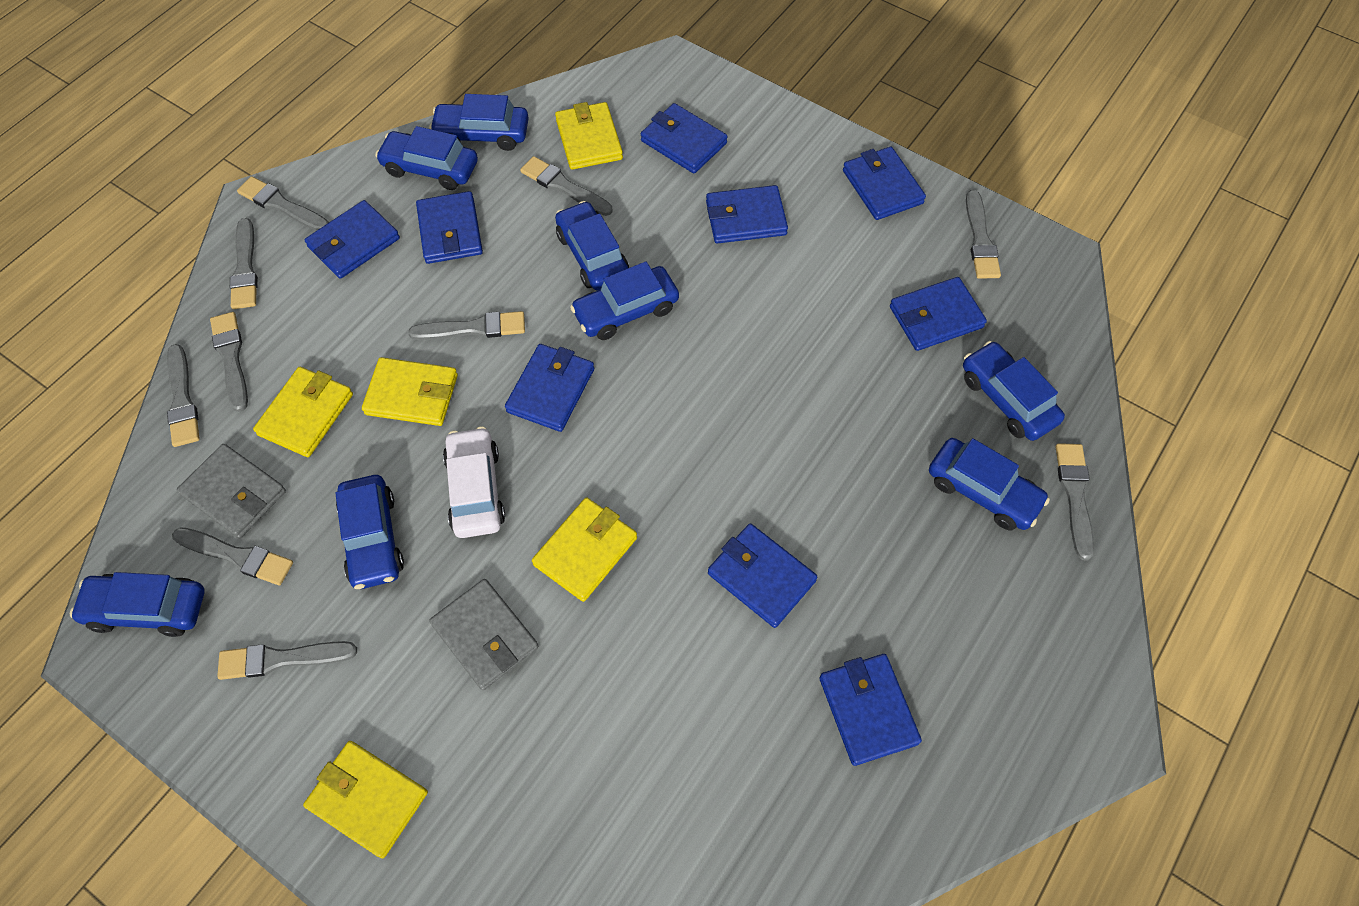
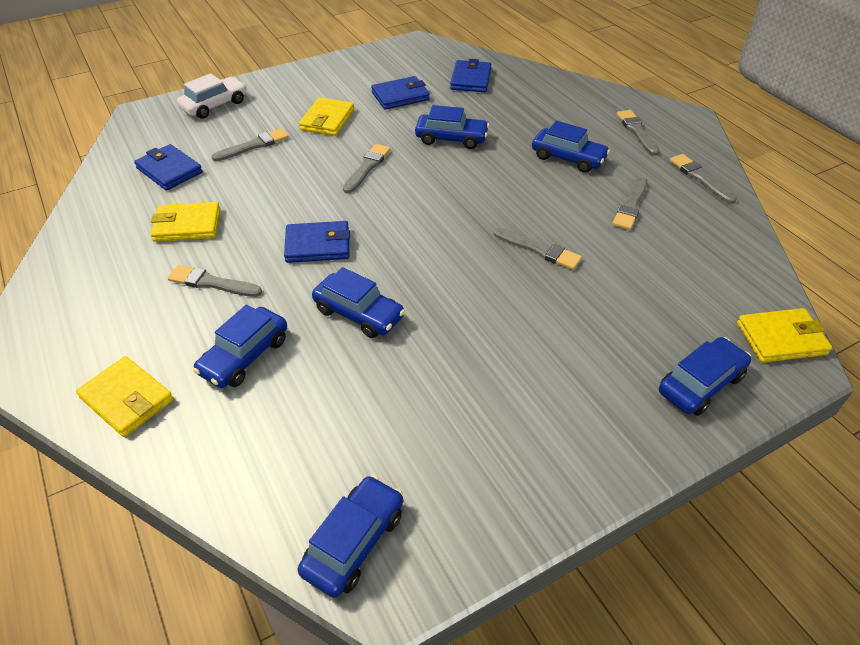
blue car: 8 -> 6
blue wallet: 9 -> 4
grey brush: 10 -> 7
grey wallet: 2 -> 0
yellow wallet: 5 -> 4

